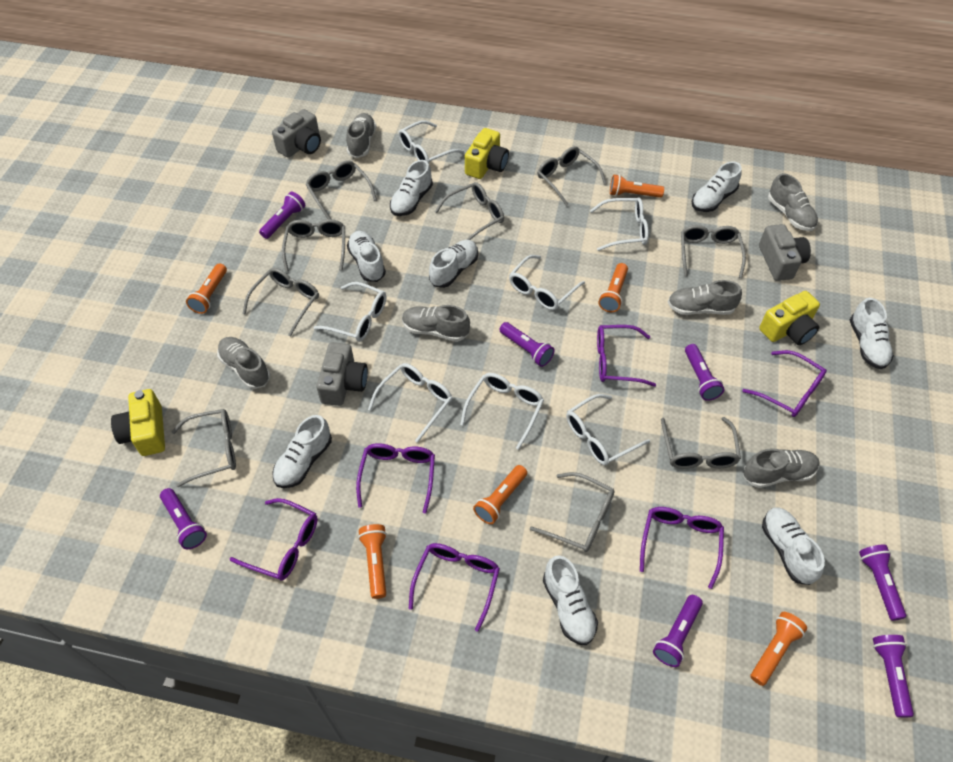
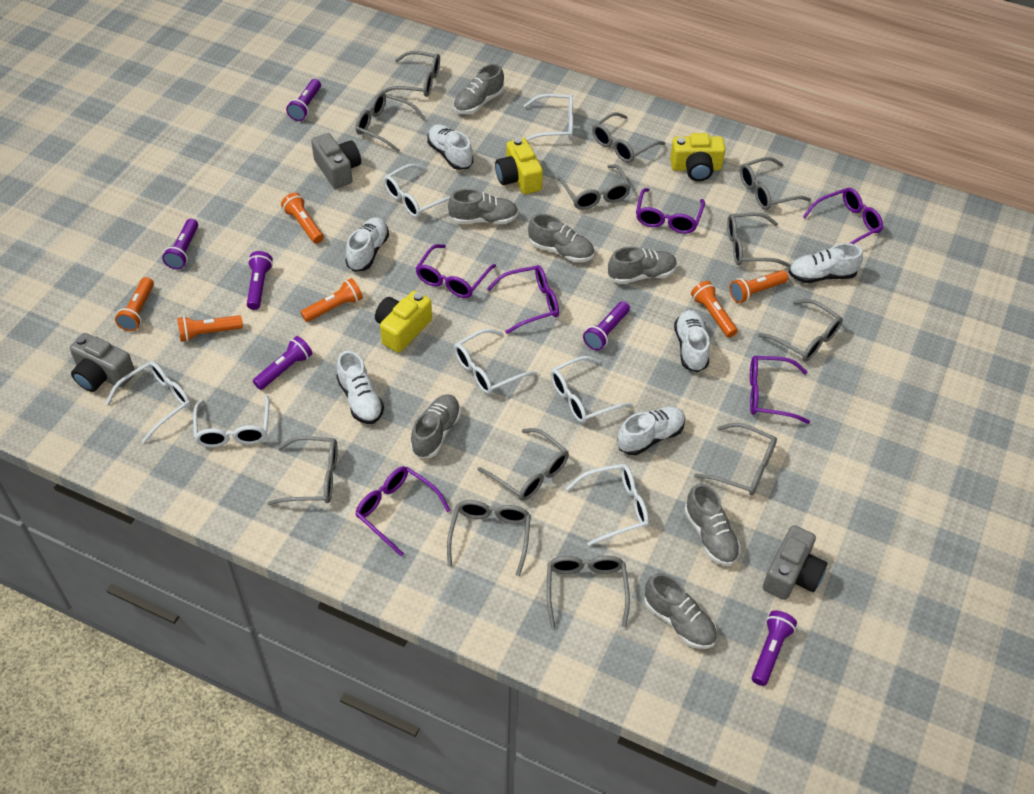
grey glasses: 9 -> 12
grey shoe: 6 -> 7
purple flashlight: 7 -> 6
white shoe: 8 -> 6

